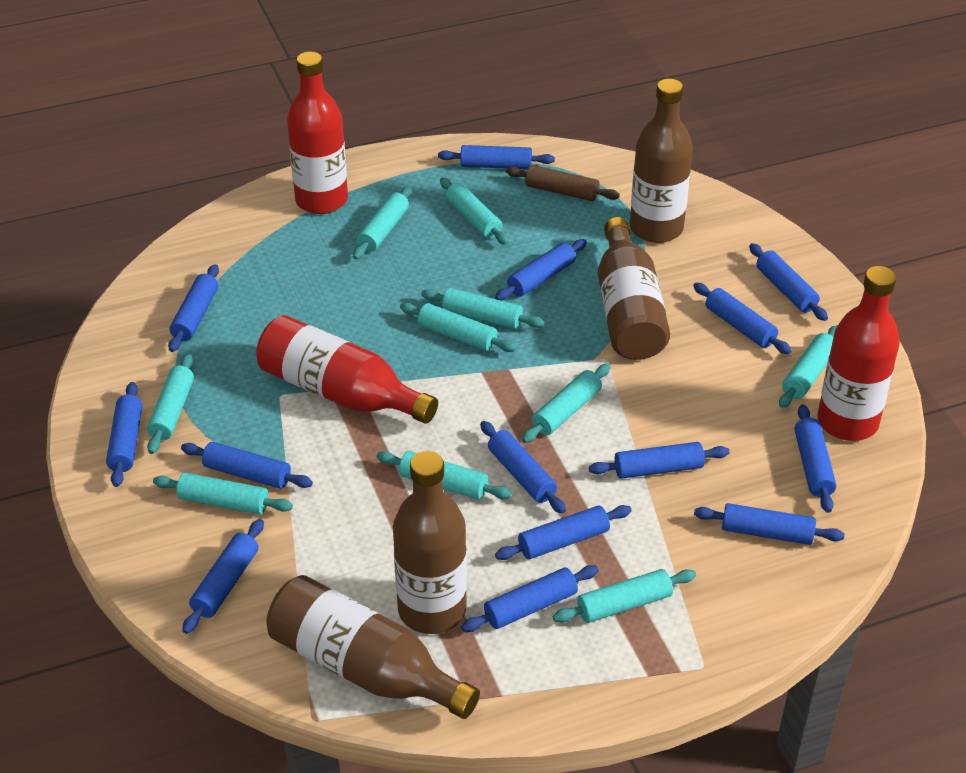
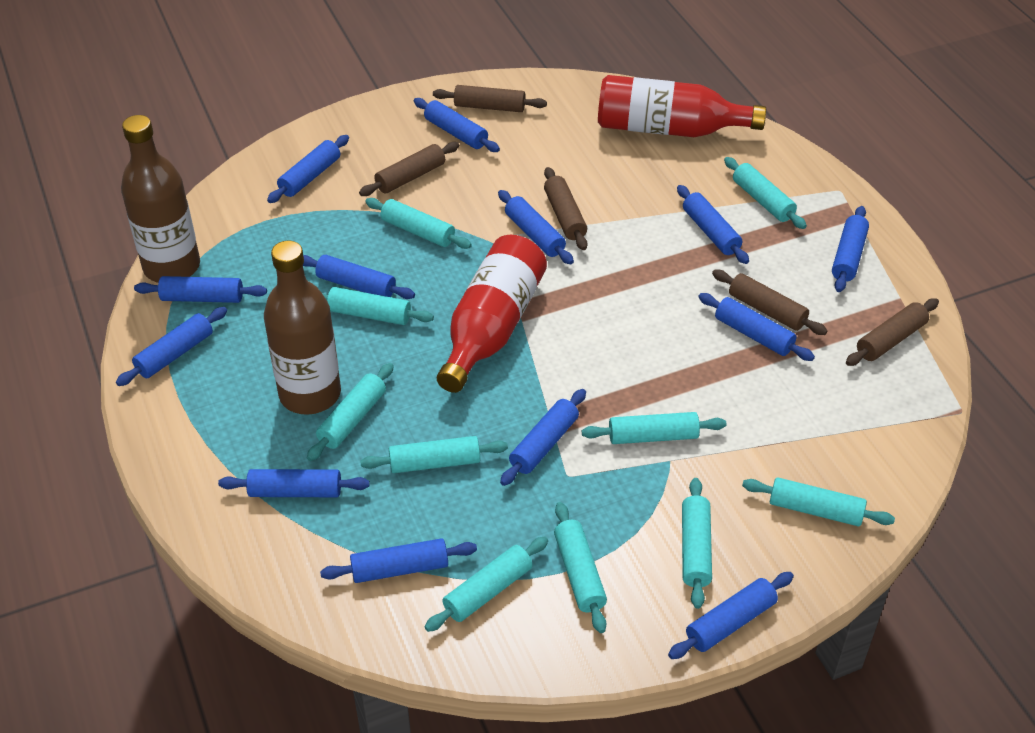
blue rolling pin: 14 -> 13
brown bottle: 4 -> 2
brown rolling pin: 1 -> 5
red bottle: 3 -> 2

